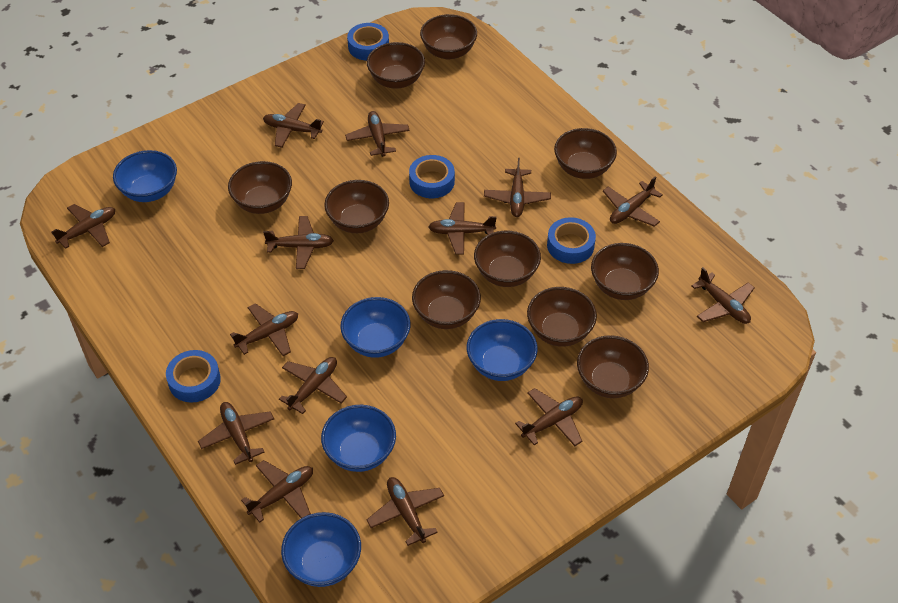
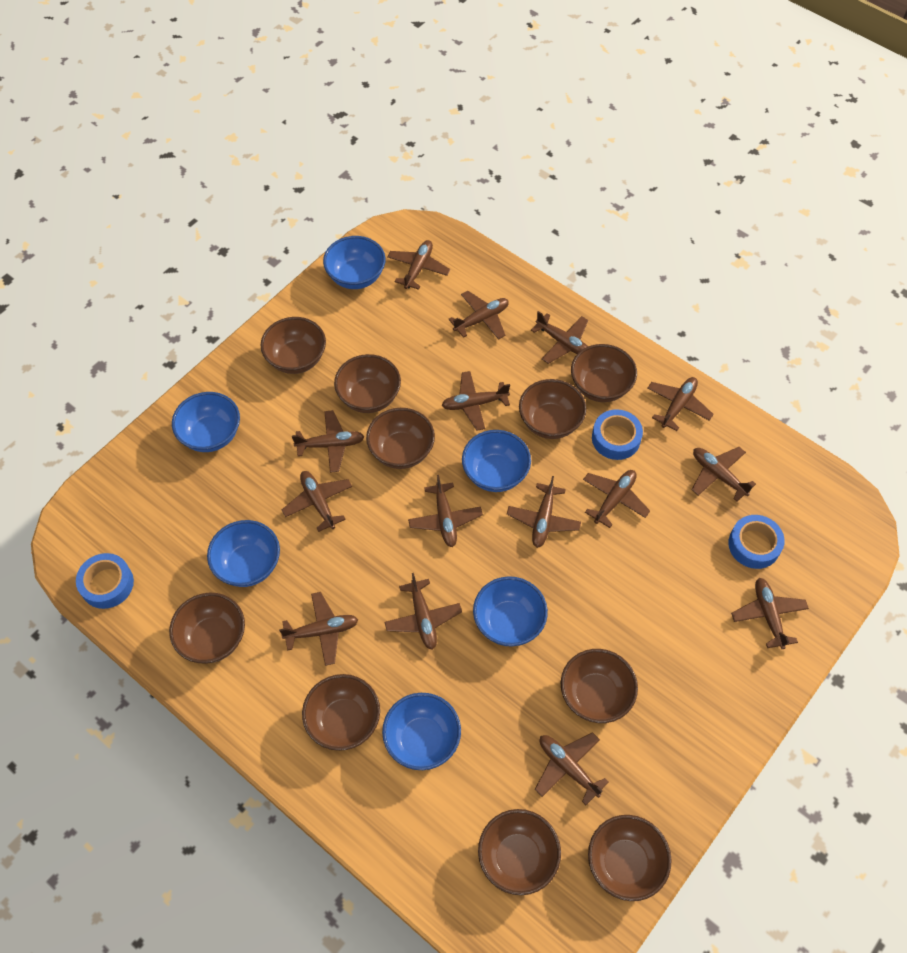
blue bowl: 5 -> 6
blue tape: 4 -> 3
brown plane: 14 -> 15

